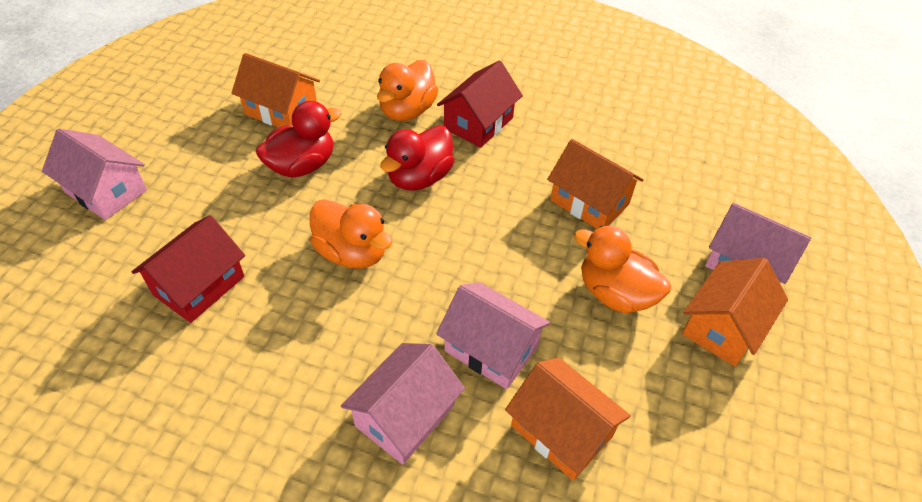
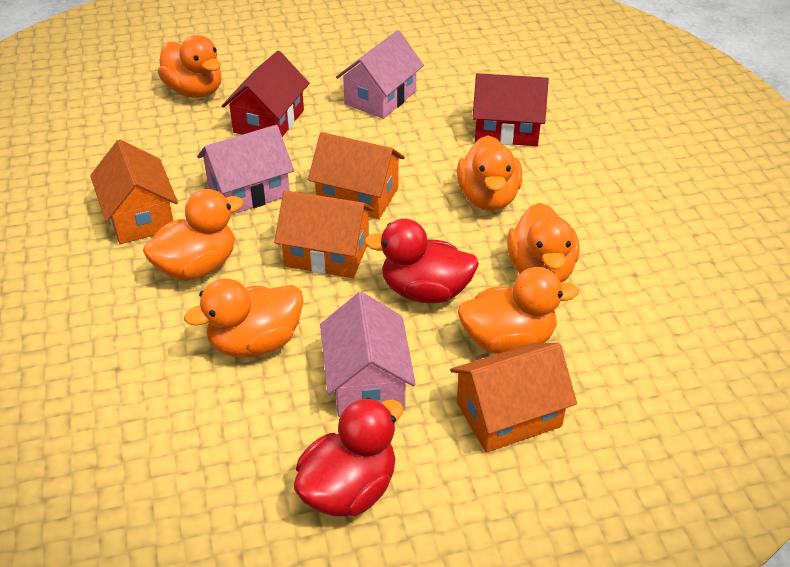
orange duck: 3 -> 6
pink house: 4 -> 3

